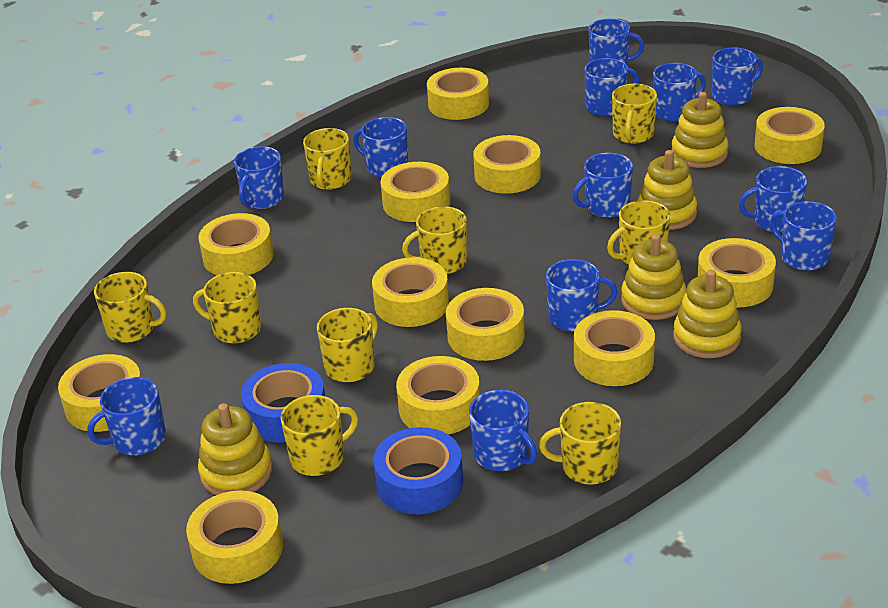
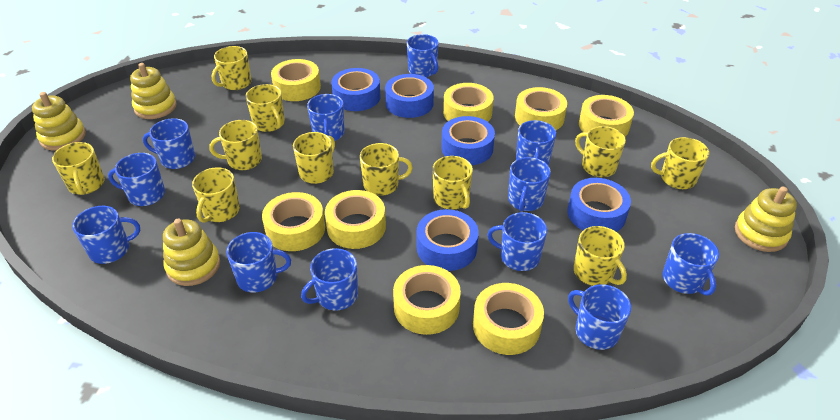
blue tape: 2 -> 5
yellow mug: 9 -> 11
yellow stacking toy: 5 -> 4
yellow tape: 12 -> 8

